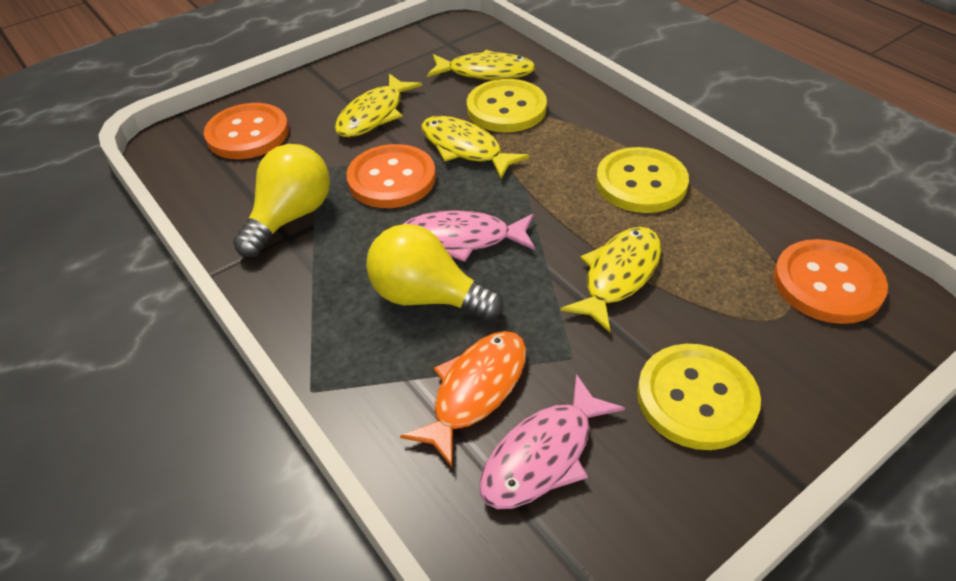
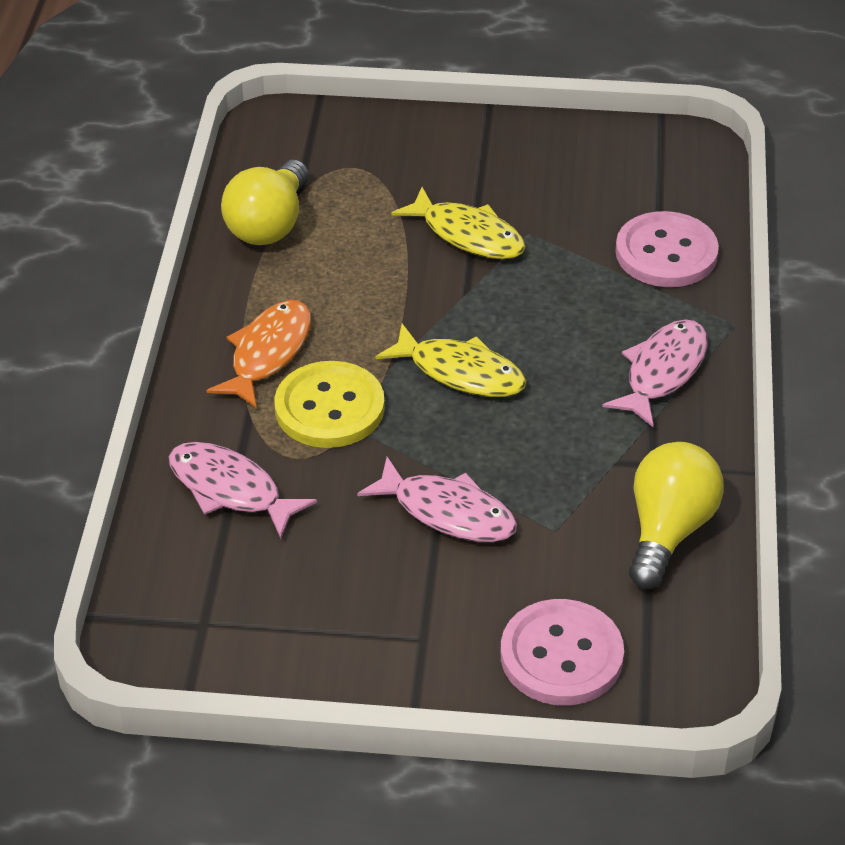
orange button: 3 -> 0
pink button: 0 -> 2
pink fish: 2 -> 3
yellow button: 3 -> 1
yellow fish: 4 -> 2

